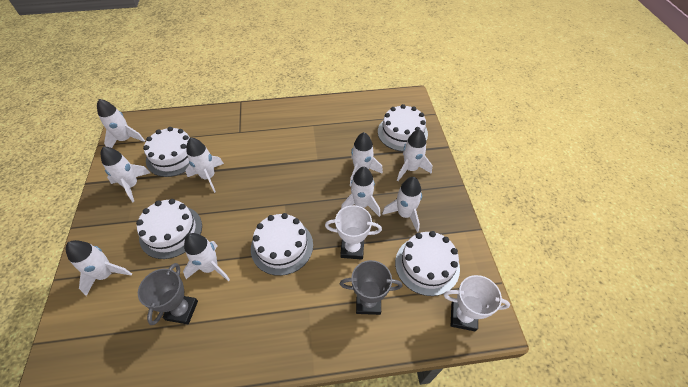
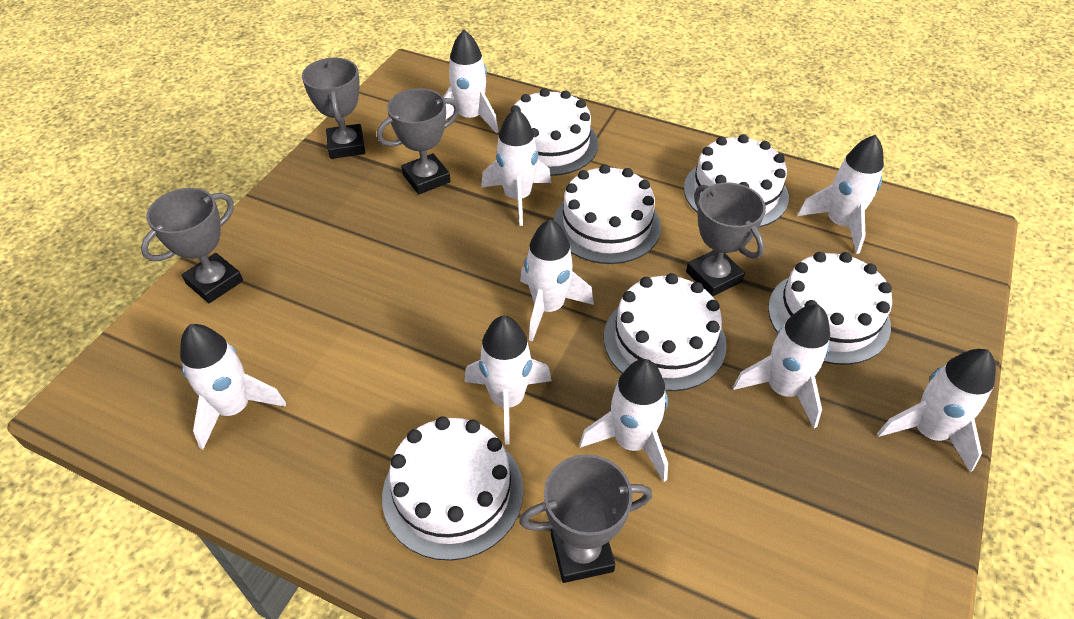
grey trophy: 2 -> 5
white cake: 5 -> 6
white trophy: 2 -> 0

